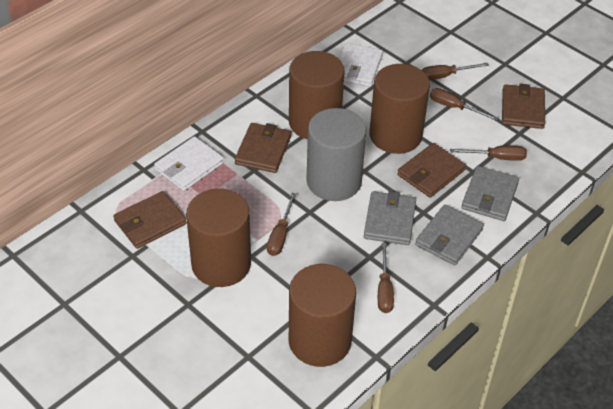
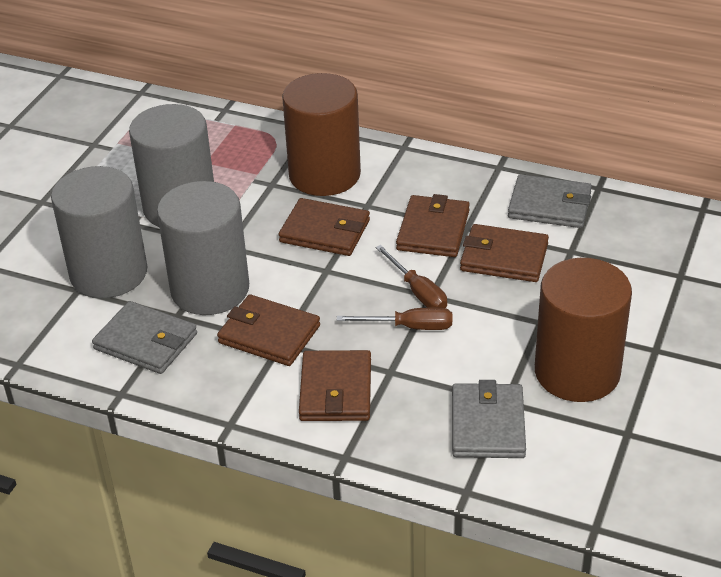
brown cylinder: 4 -> 2
brown screwdriver: 5 -> 2
brown wallet: 4 -> 5
grey cylinder: 1 -> 3
white wallet: 2 -> 0

